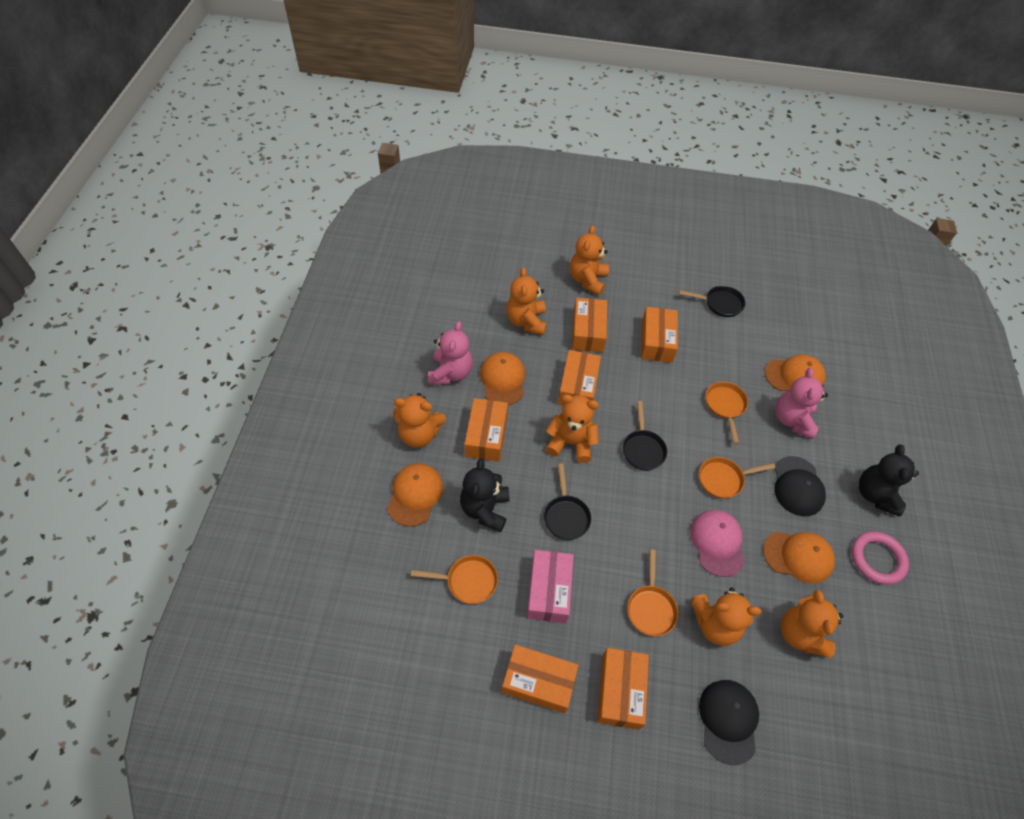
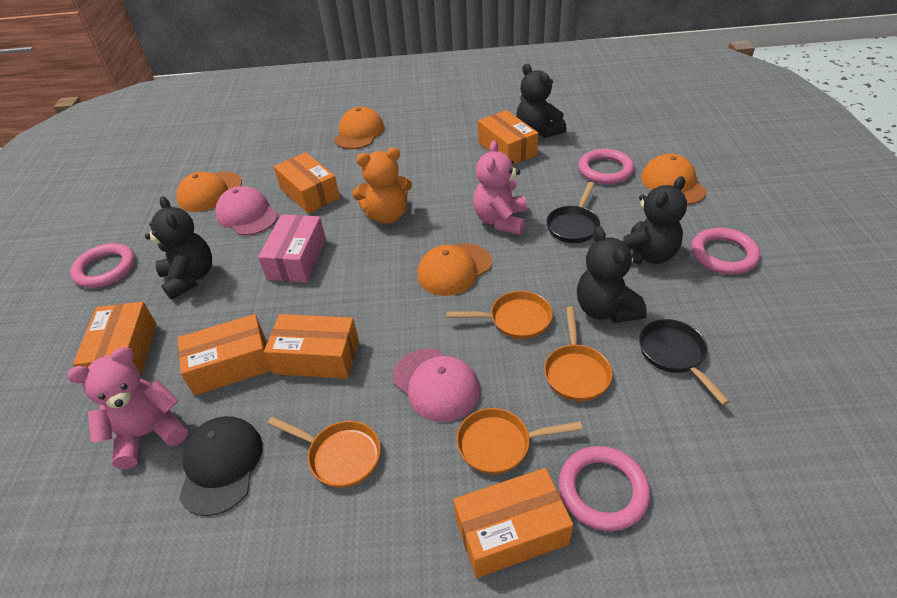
black cap: 2 -> 1
black pan: 3 -> 2
black teddy bear: 2 -> 4
orange teddy bear: 6 -> 1
pink cap: 1 -> 2
pink ring: 1 -> 4

